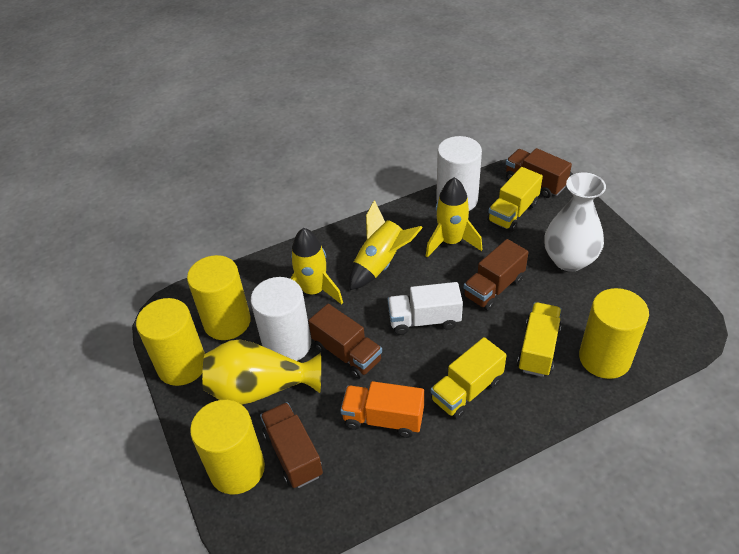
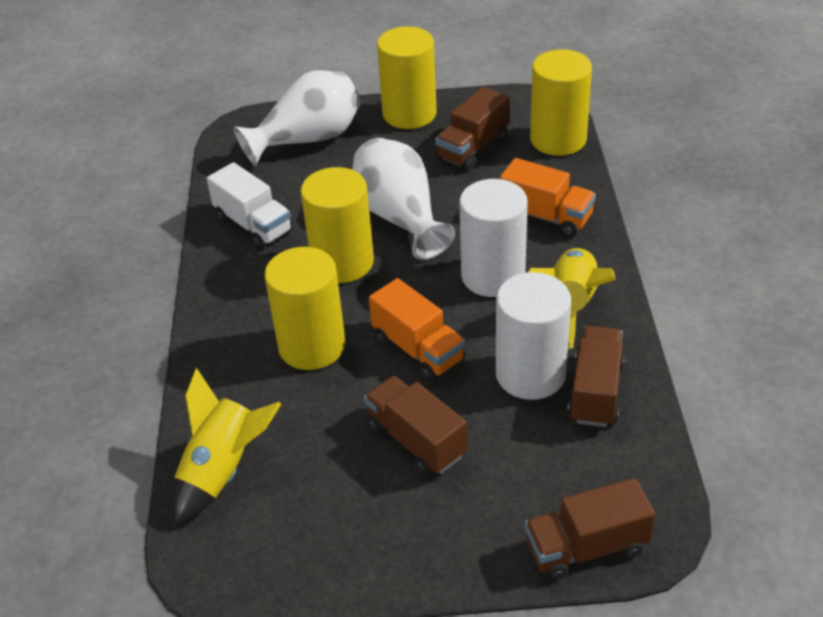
orange truck: 1 -> 2
white vase: 1 -> 2
yellow rocket: 3 -> 2
yellow truck: 3 -> 0
yellow vase: 1 -> 0

